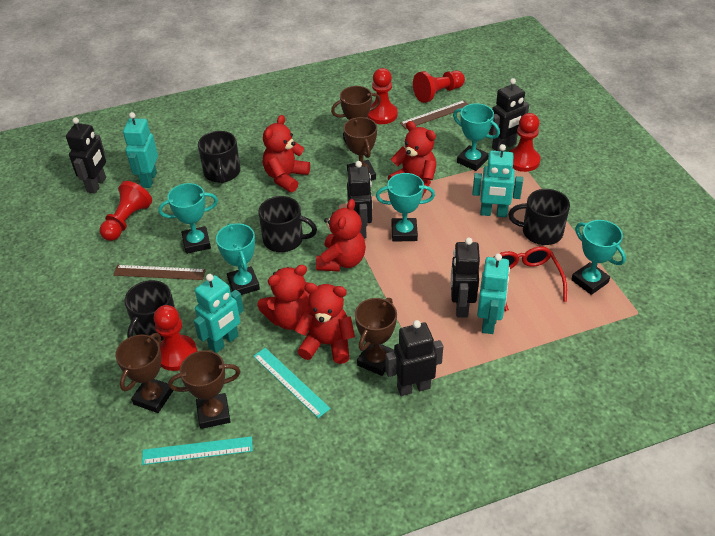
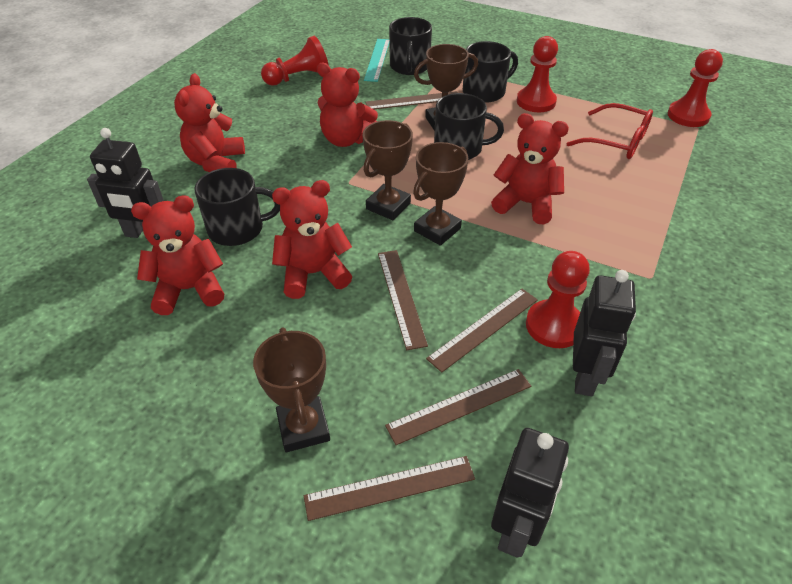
black robot: 5 -> 3
brown ruler: 2 -> 5
brown trophy: 5 -> 4
red pawn: 5 -> 4
turquoise robot: 4 -> 0
turquoise ruler: 2 -> 1
turquoise trophy: 5 -> 0

